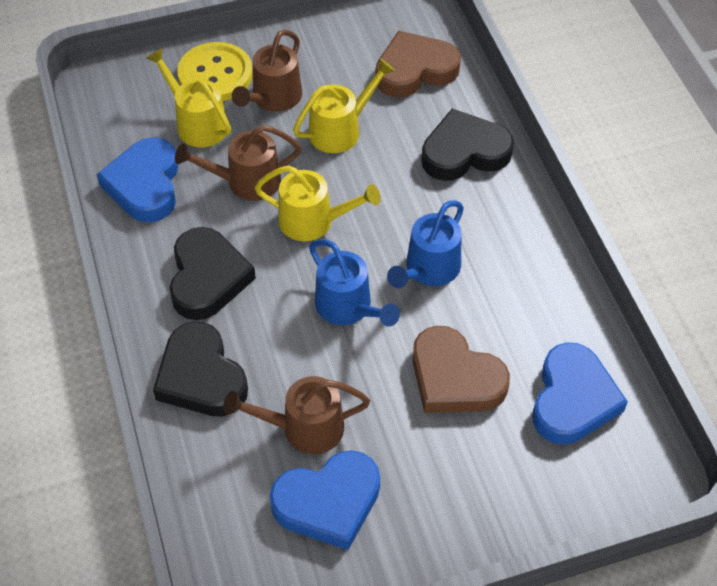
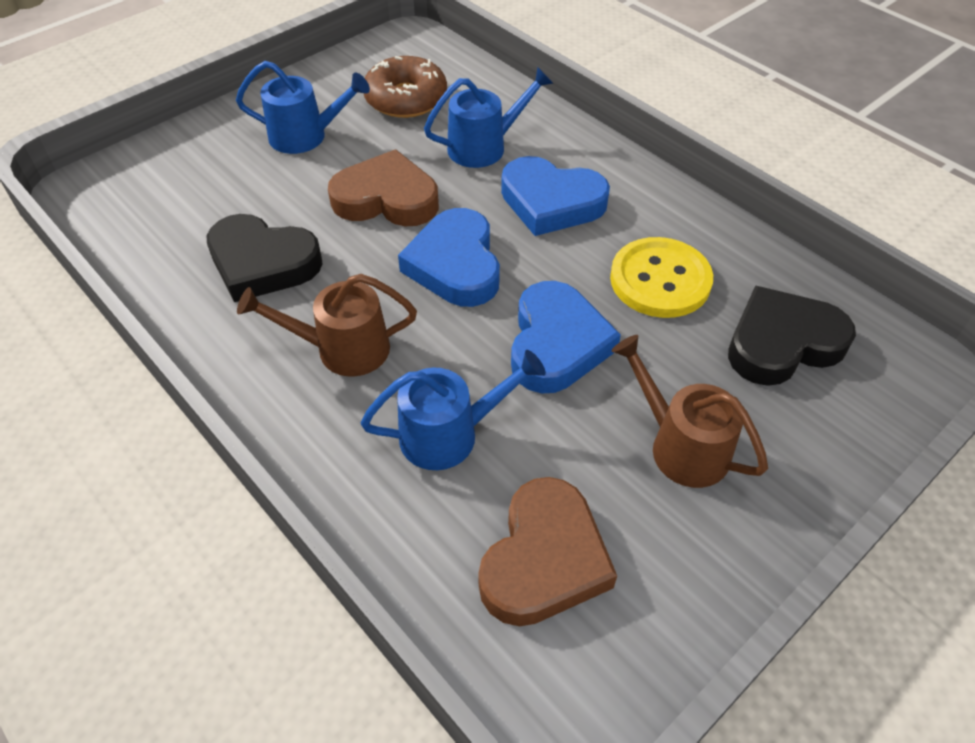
black heart: 3 -> 2
blue watering can: 2 -> 3
brown donut: 0 -> 1
brown watering can: 3 -> 2
yellow watering can: 3 -> 0

